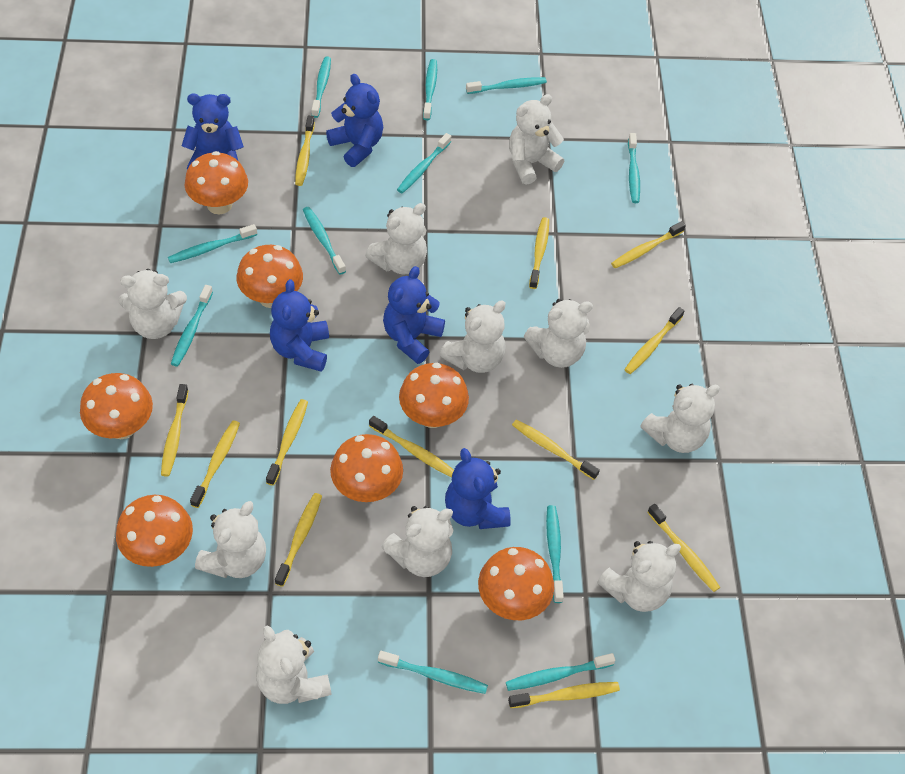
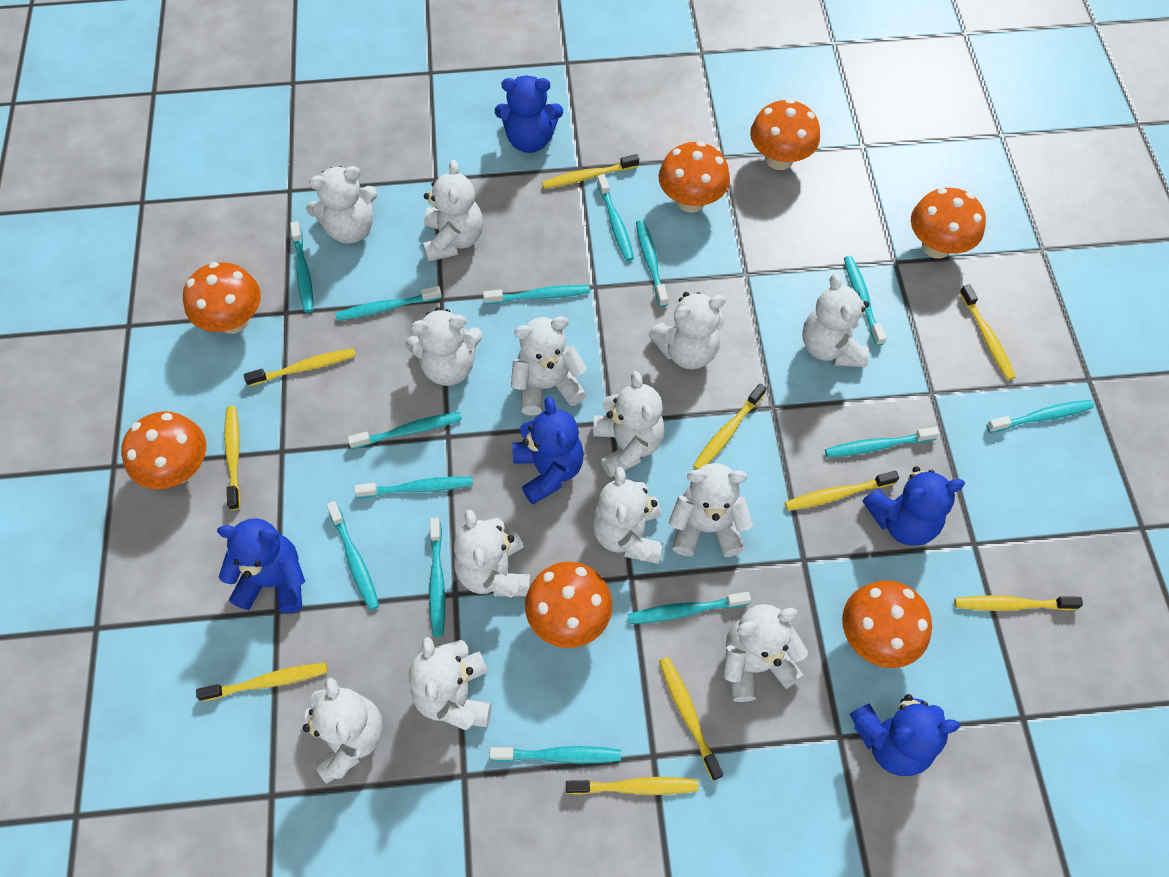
turquoise toothbrush: 11 -> 14
white teddy bear: 10 -> 13
yellow toothbrush: 12 -> 10

